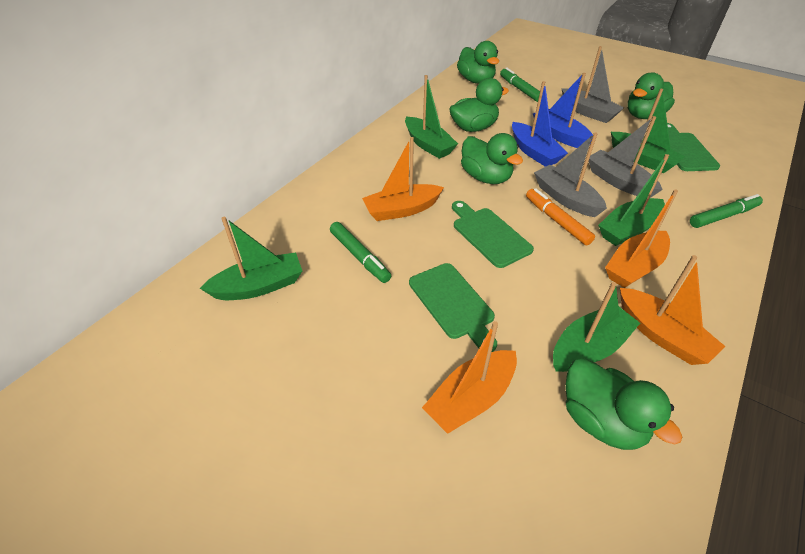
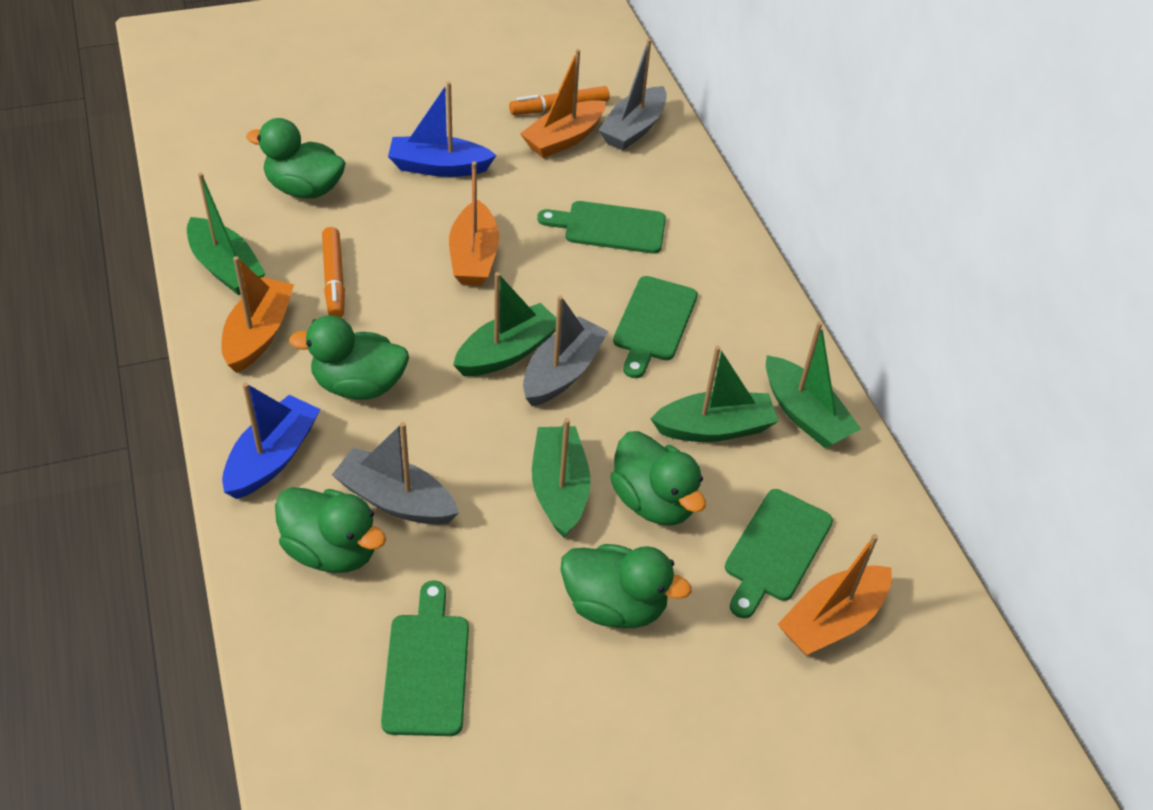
green cutting board: 3 -> 4
green marker: 3 -> 0
orange marker: 1 -> 2

